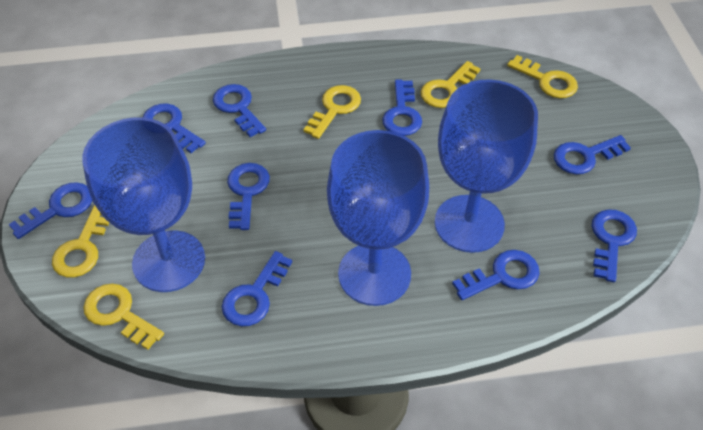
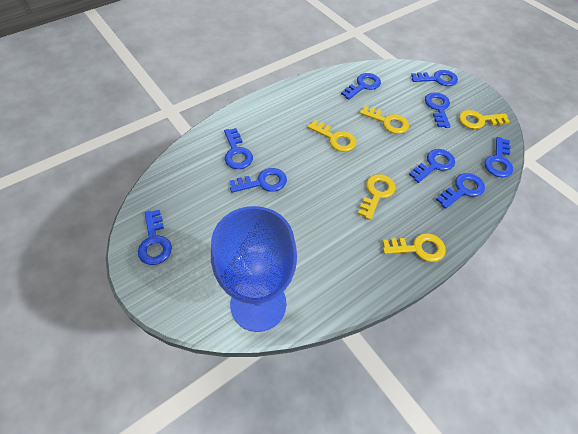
blue goblet: 3 -> 1

